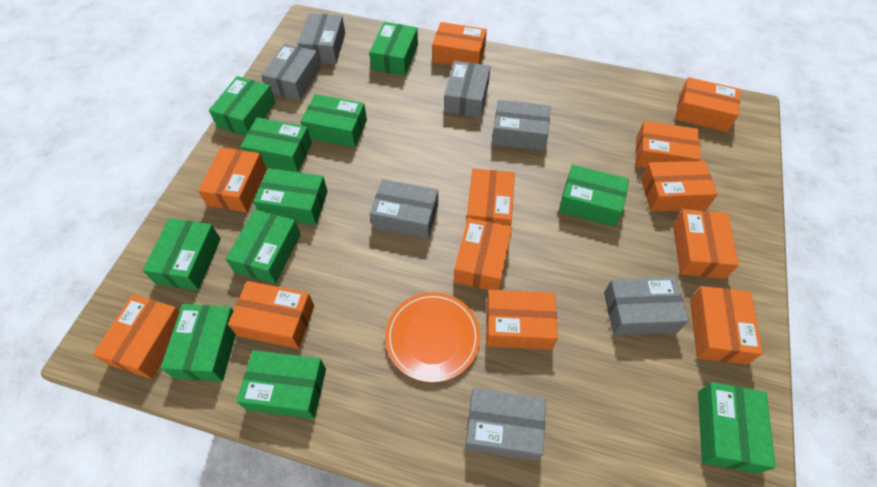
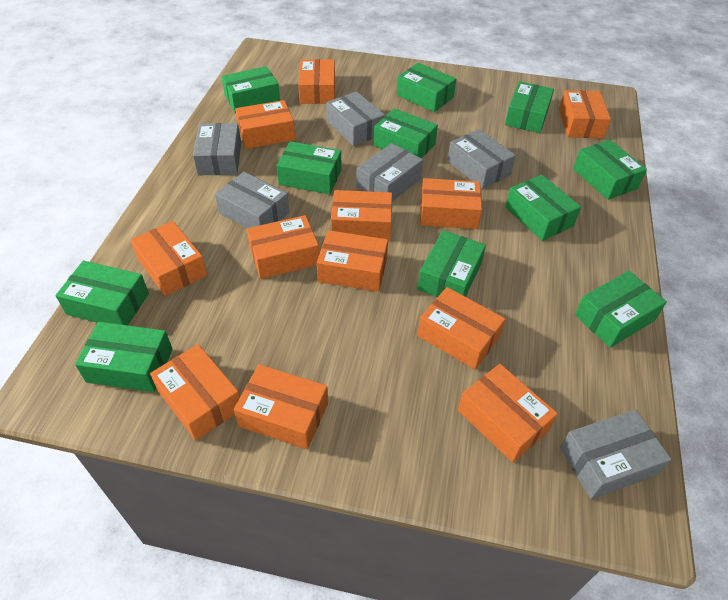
grey box: 7 -> 6
orange plate: 1 -> 0

